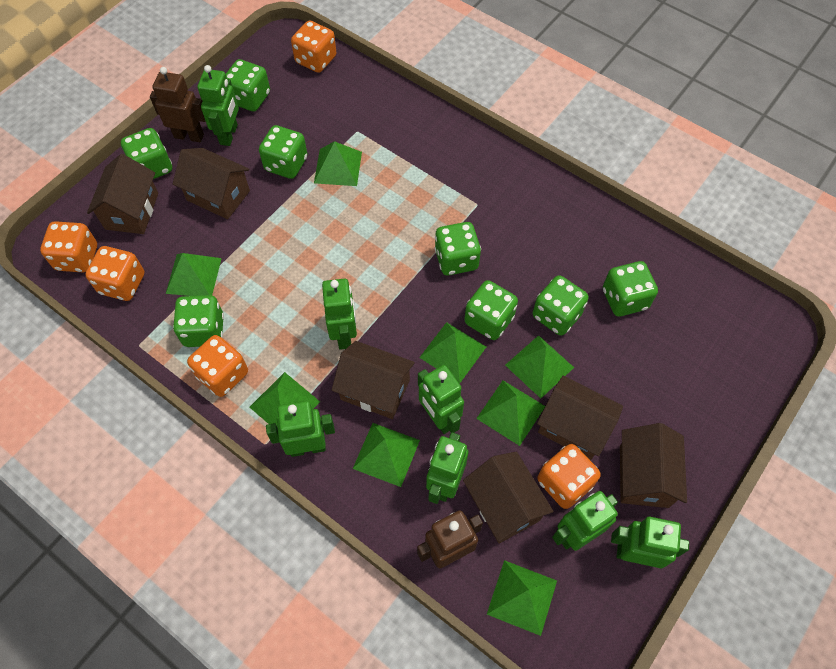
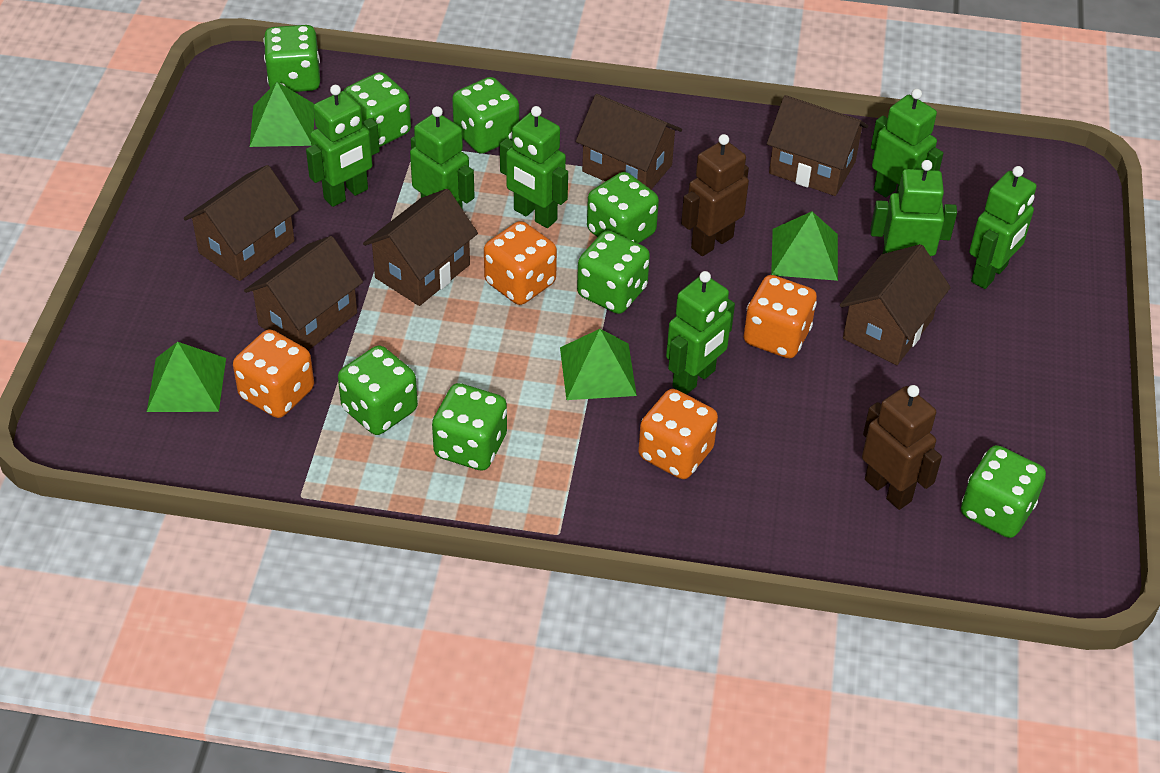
green pyramid: 8 -> 4
orange dice: 5 -> 4

